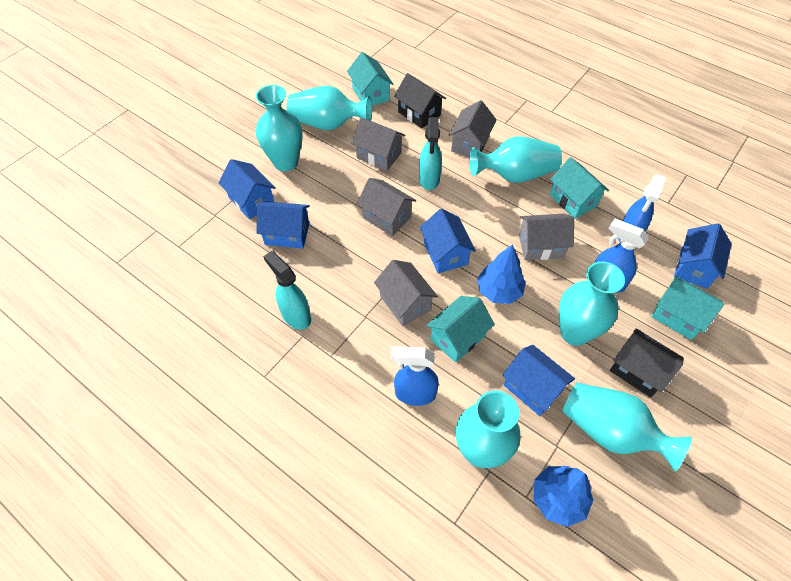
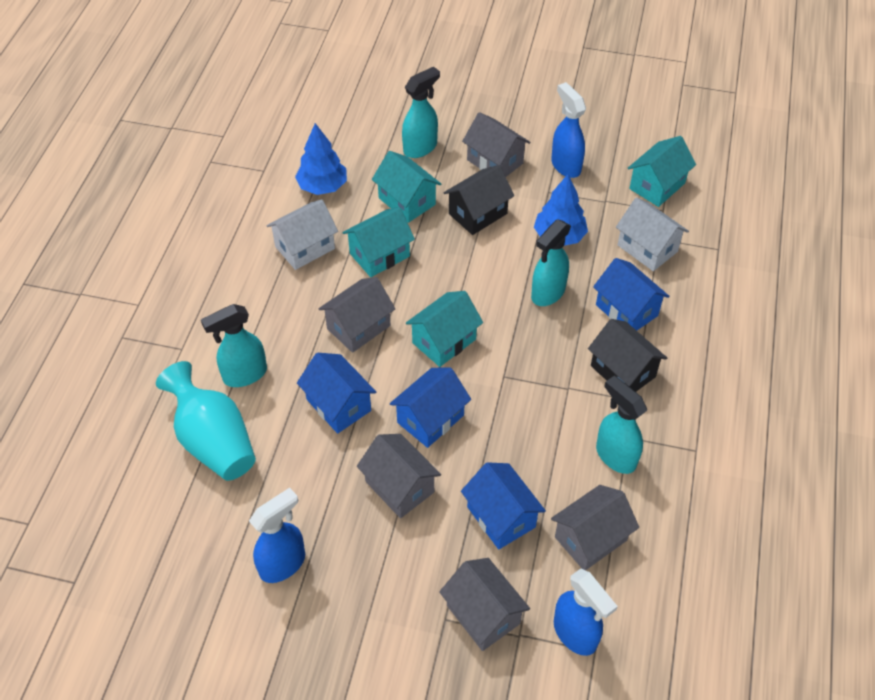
blue house: 5 -> 4
turquoise spray bottle: 2 -> 4
turquoise vase: 6 -> 1
white house: 0 -> 2

